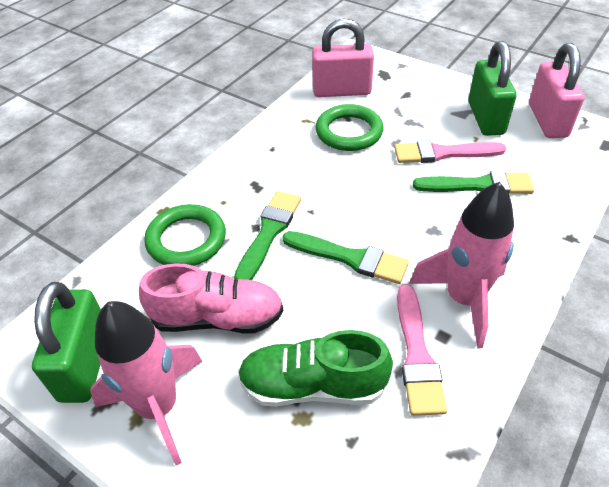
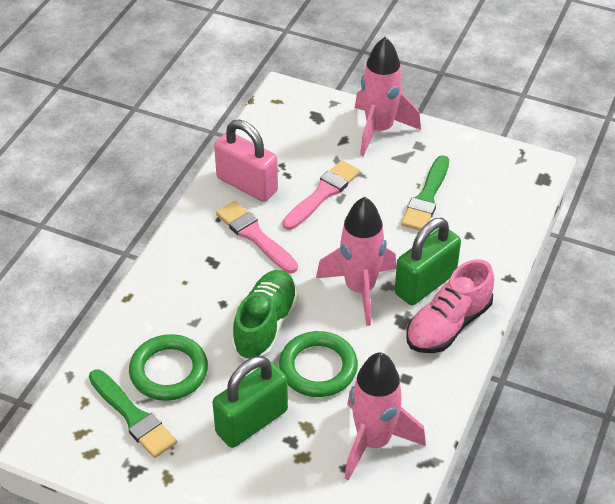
green brush: 3 -> 2
pink padlock: 2 -> 1
pink rocket: 2 -> 3

